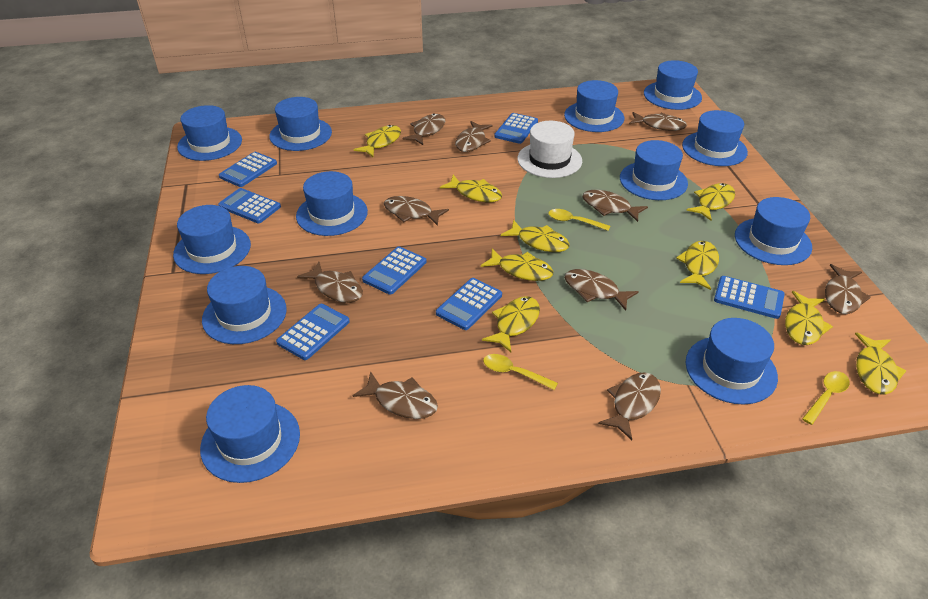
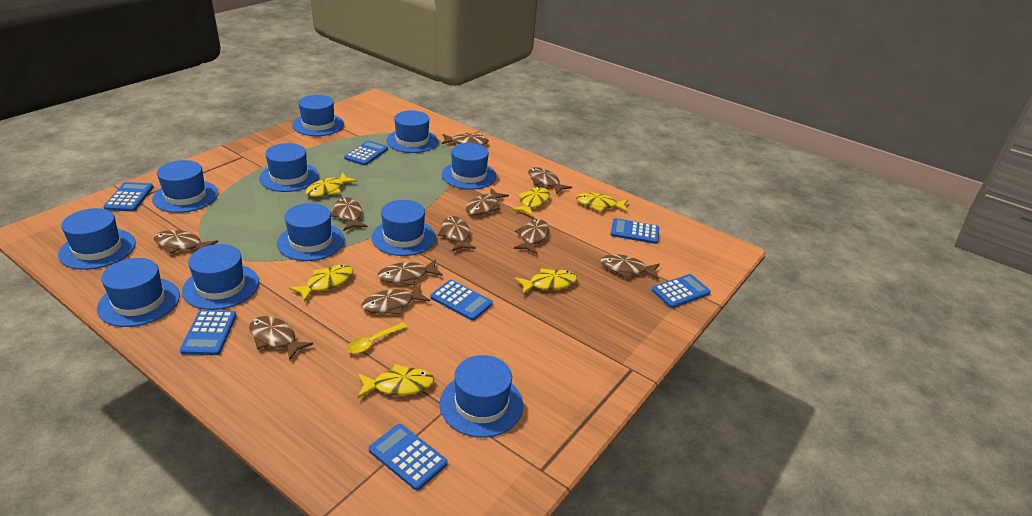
blue hat: 12 -> 11
brown fish: 10 -> 11
white hat: 1 -> 0
yellow fish: 9 -> 6
yellow spoon: 3 -> 1

